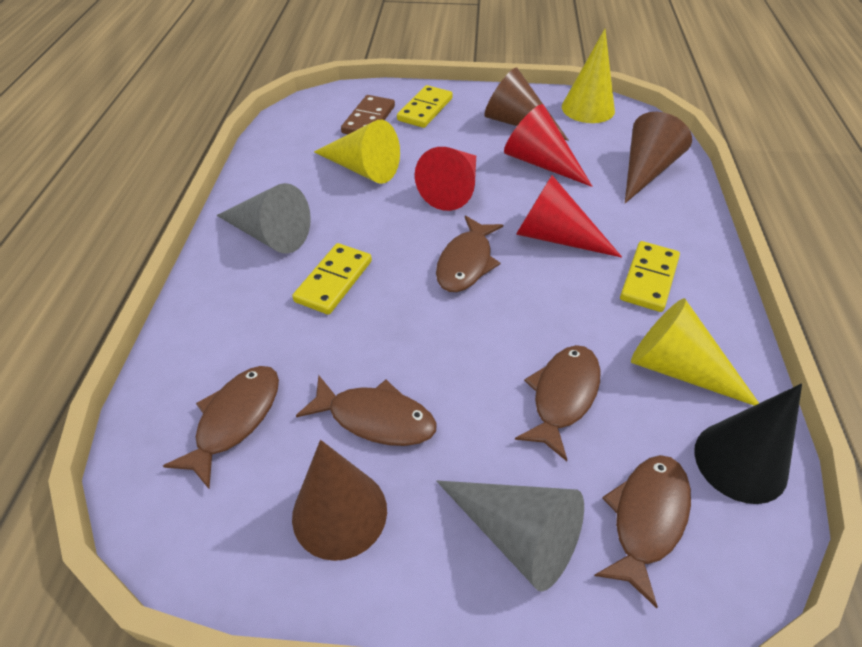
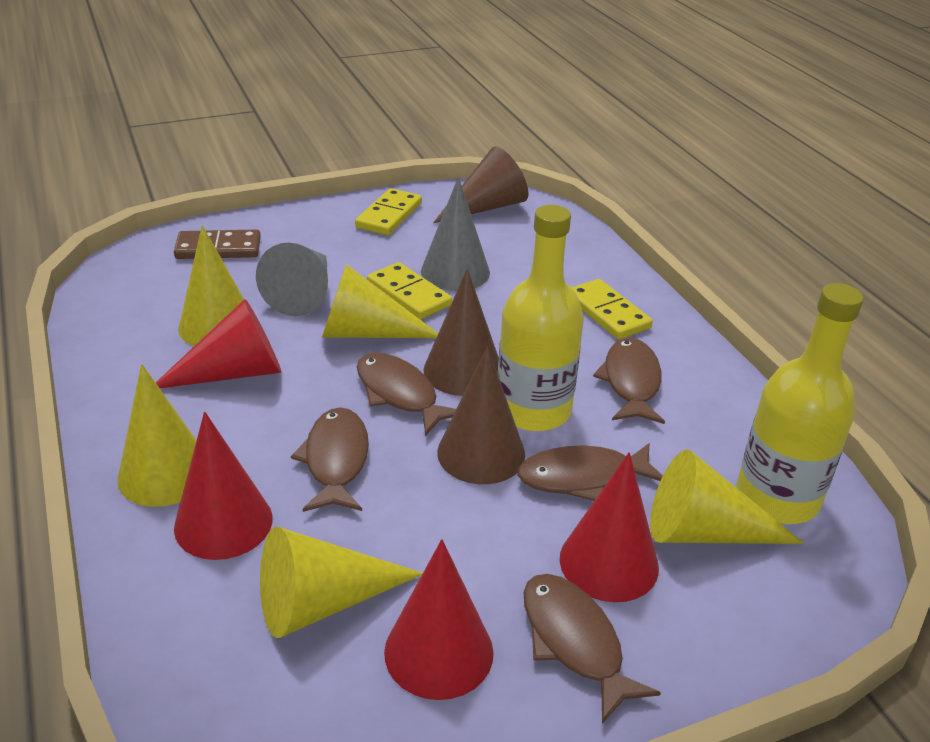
black cone: 1 -> 0
red cone: 3 -> 4
yellow bottle: 0 -> 2
yellow cone: 3 -> 5

